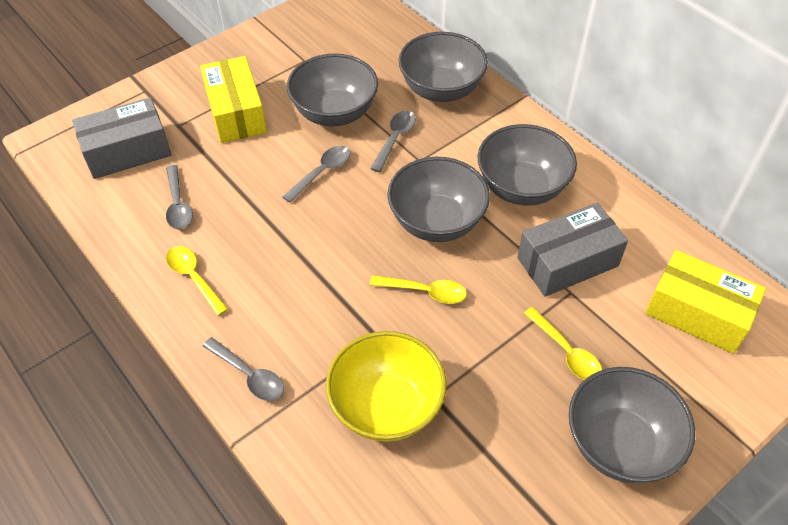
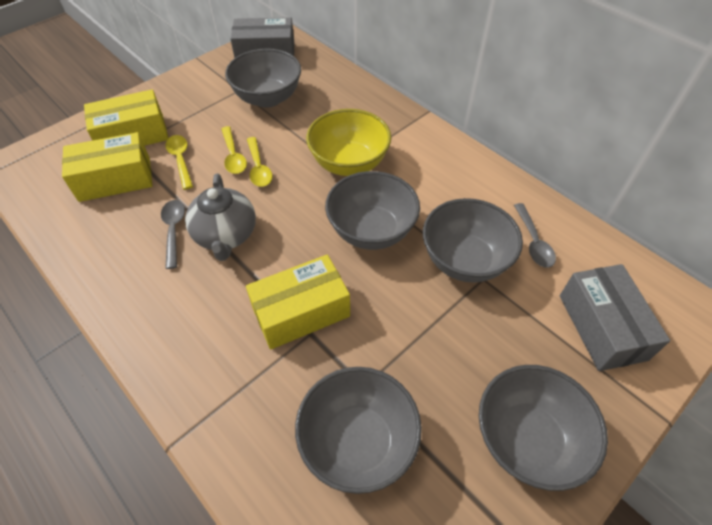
grey spoon: 4 -> 2
grey teapot: 0 -> 1
yellow box: 2 -> 3

